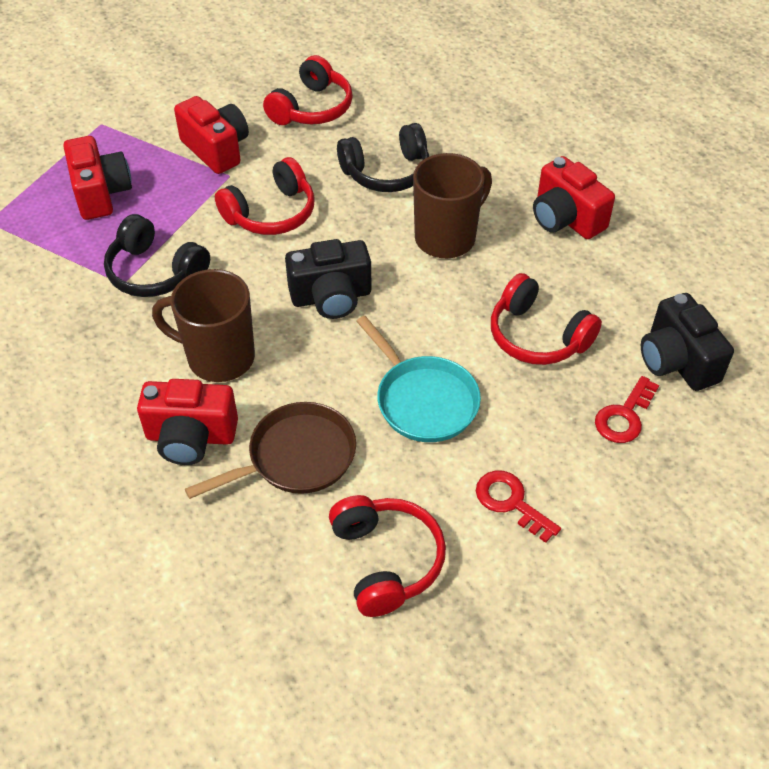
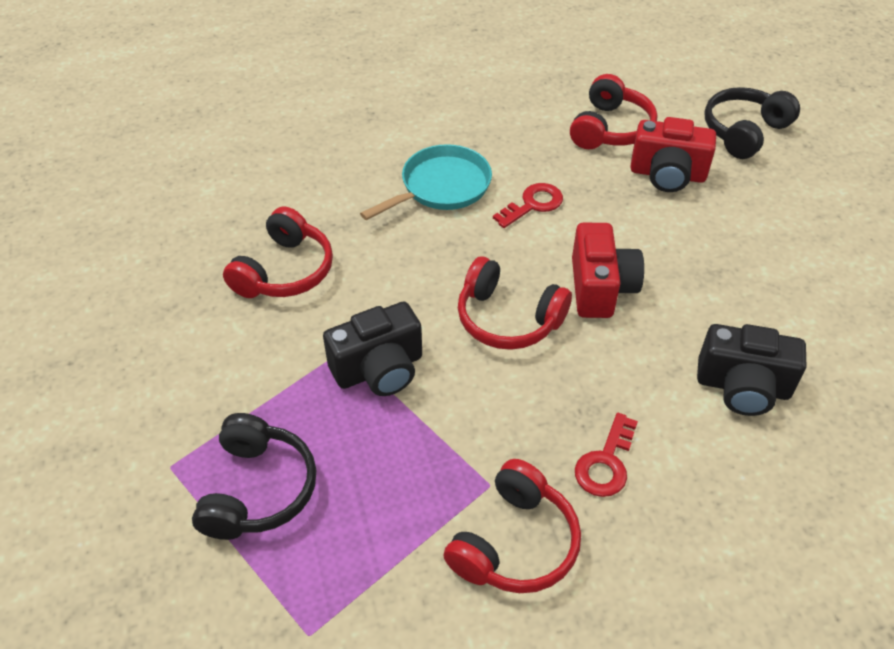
brown mug: 2 -> 0
brown pan: 1 -> 0
red camera: 4 -> 2

